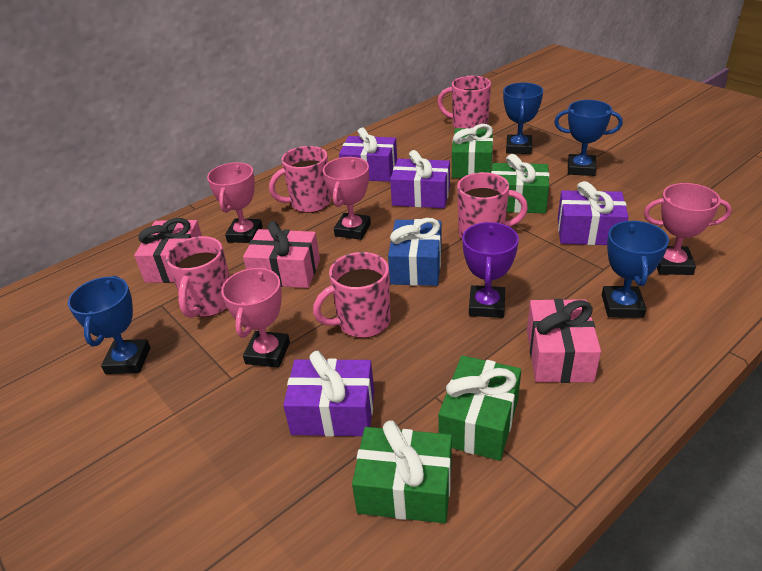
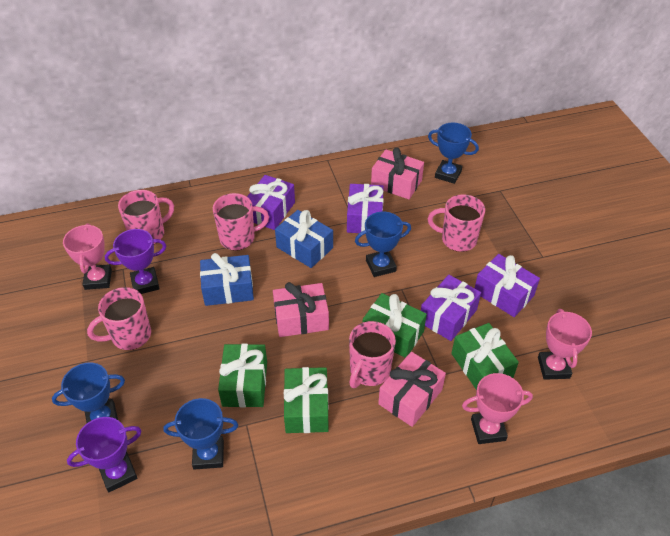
blue gift: 1 -> 2
pink trophy: 4 -> 3
purple trophy: 1 -> 2

